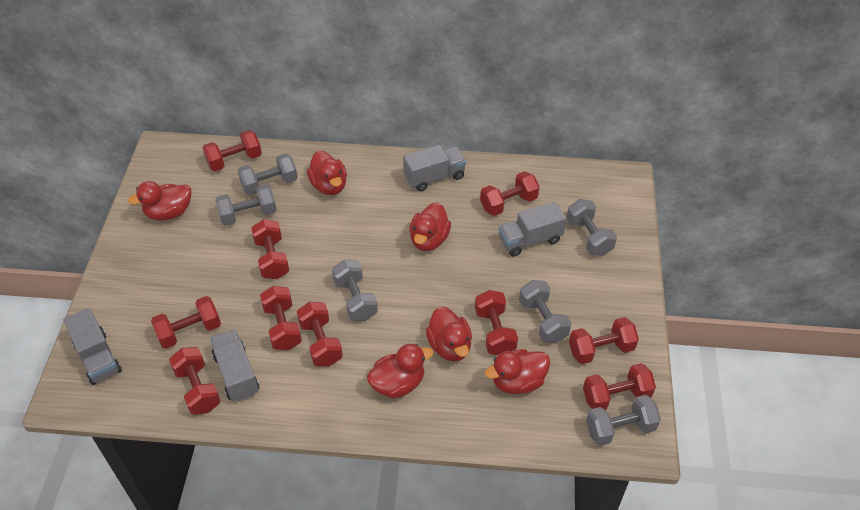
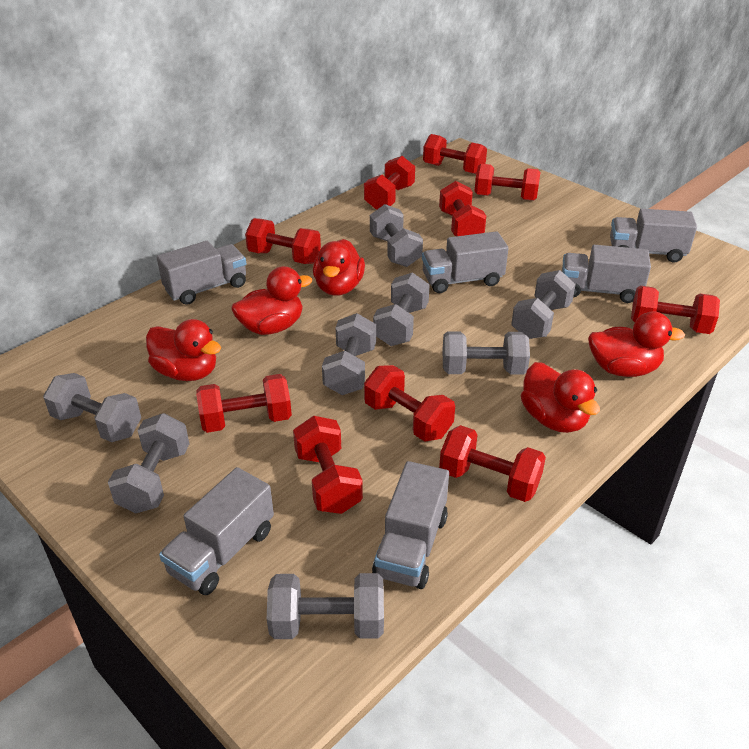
grey dumbbell: 6 -> 8
grey truck: 4 -> 6
red duck: 6 -> 5

